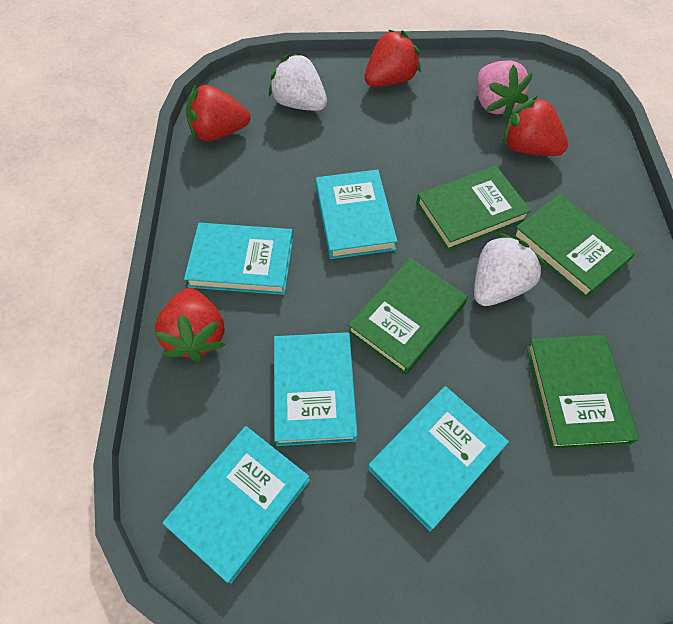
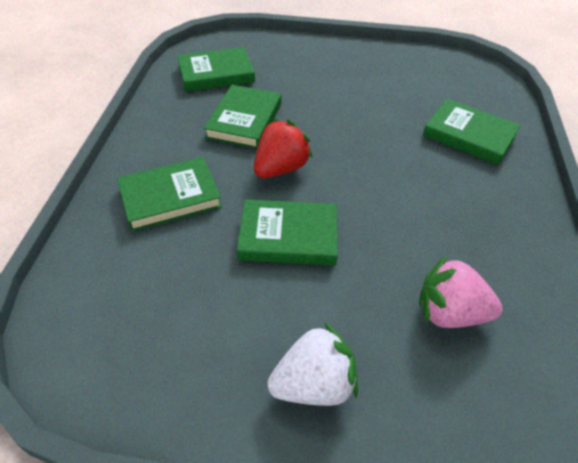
green book: 4 -> 5
red strawberry: 4 -> 1
turquoise book: 5 -> 0
white strawberry: 2 -> 1

